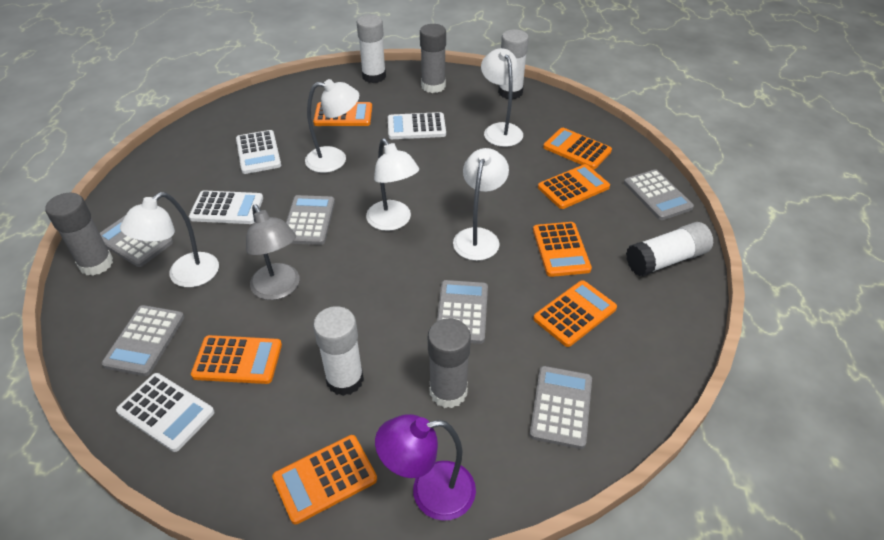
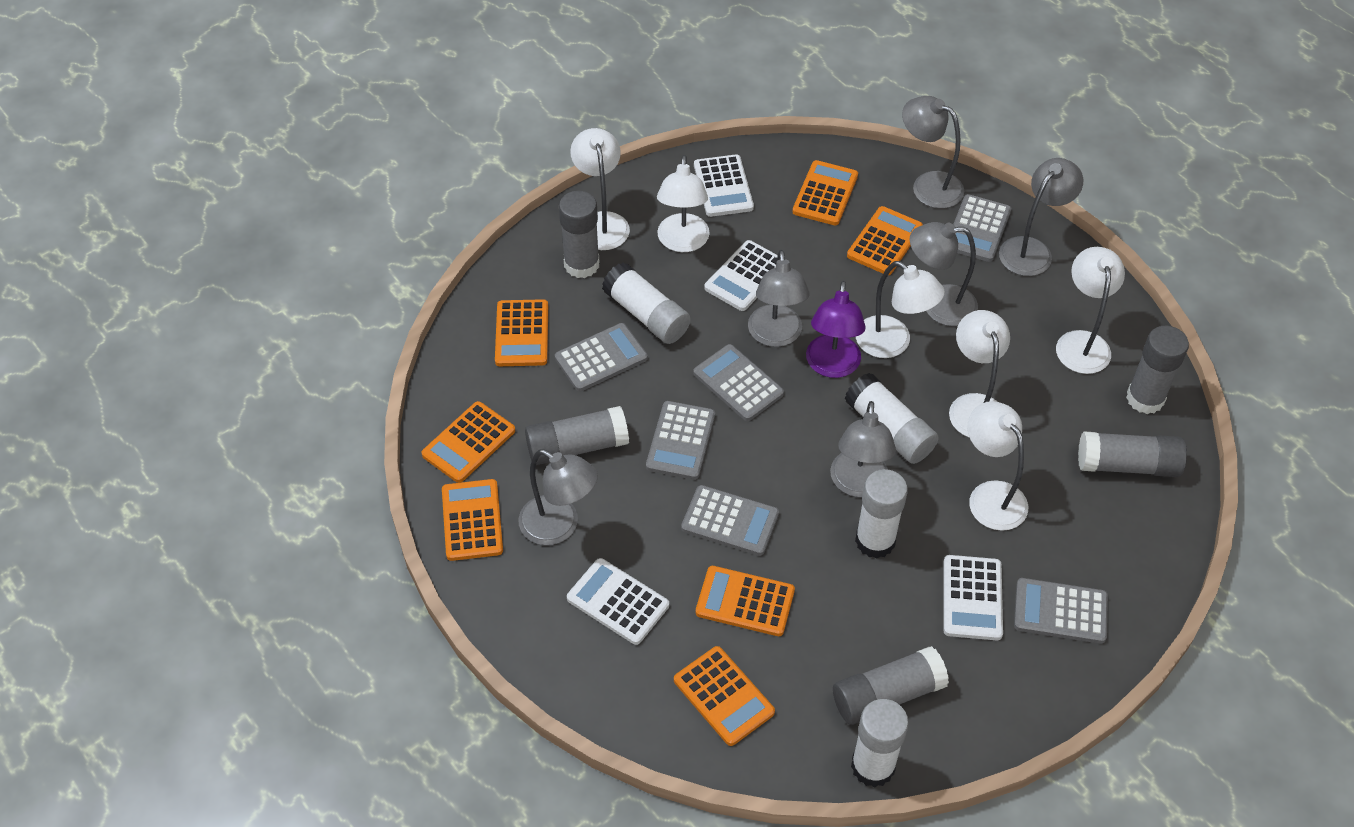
grey glue stick: 3 -> 5
grey lamp: 1 -> 6
white lamp: 5 -> 6

